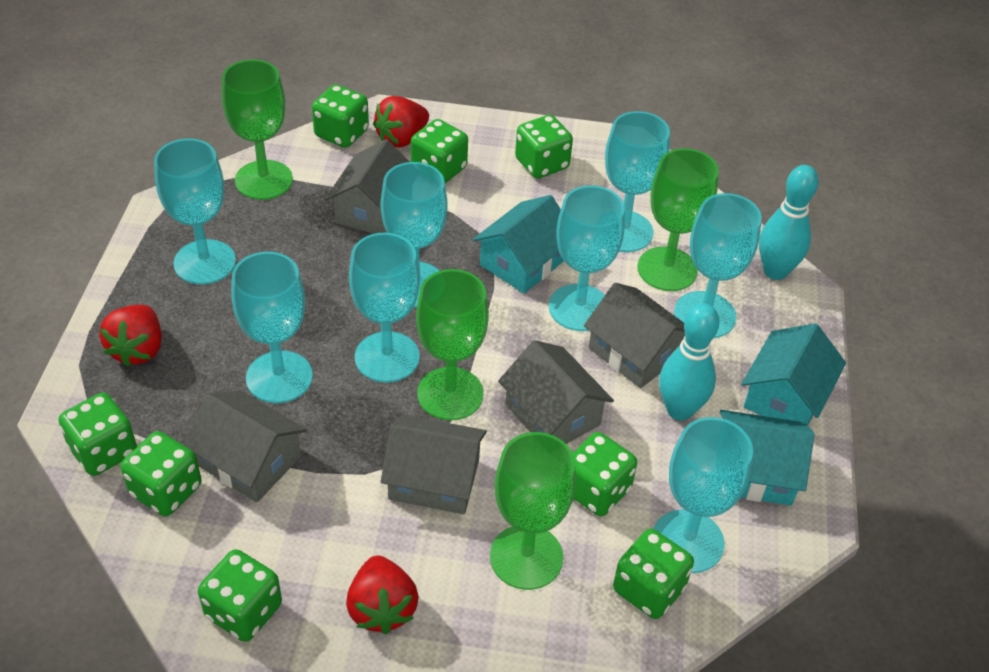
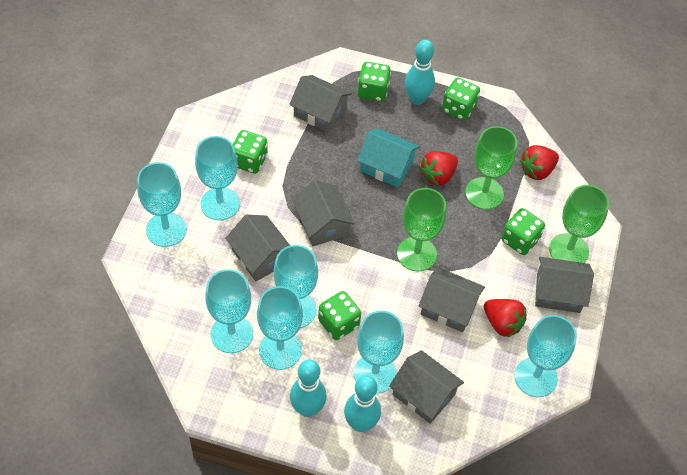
green dice: 8 -> 5
green goblet: 4 -> 3
grey house: 5 -> 6
turquoise bowling pin: 2 -> 3
turquoise goblet: 8 -> 7
turquoise house: 3 -> 1

